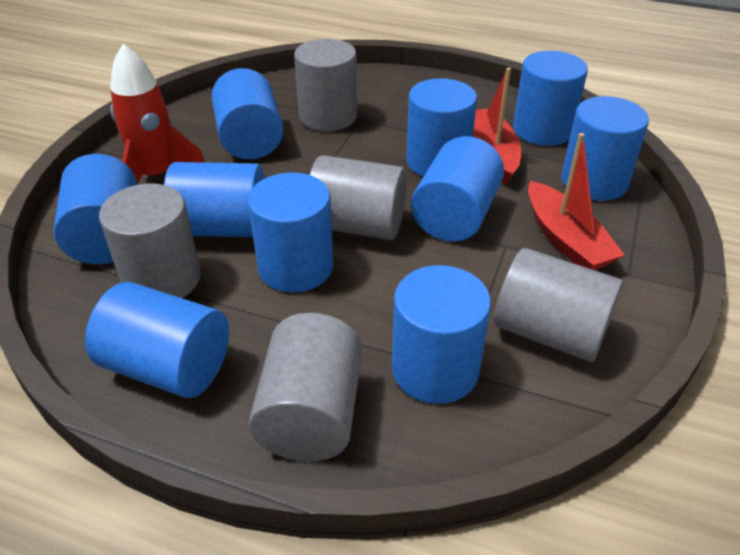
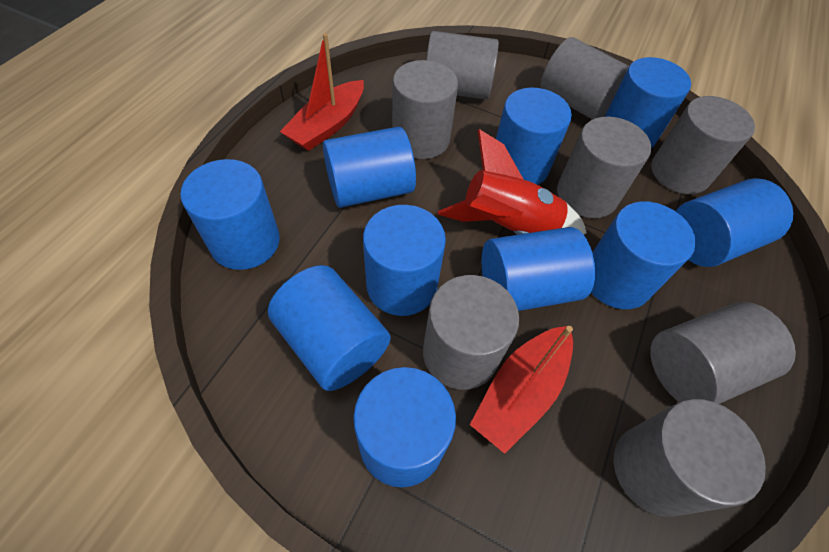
grey cylinder: 5 -> 8

